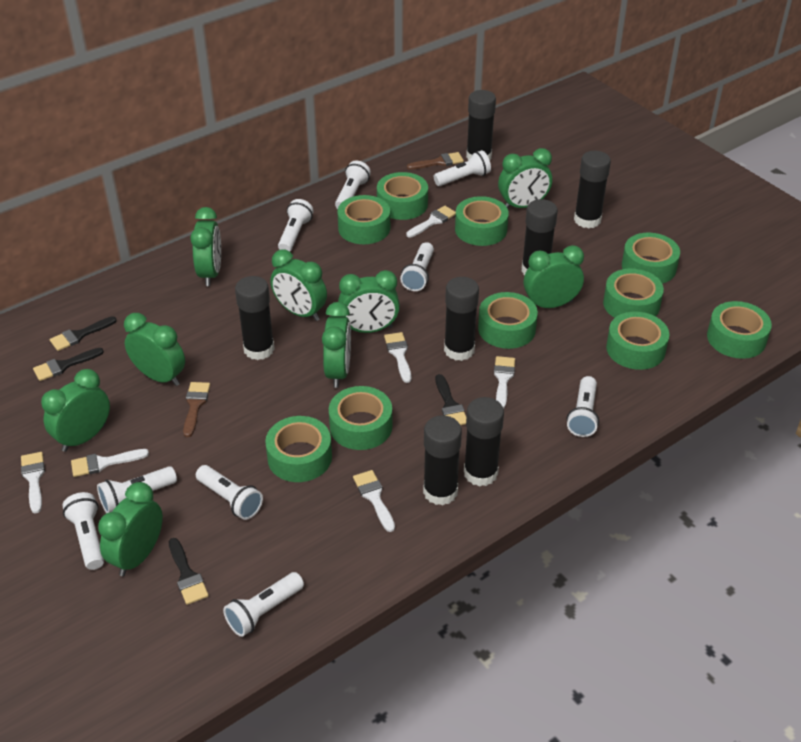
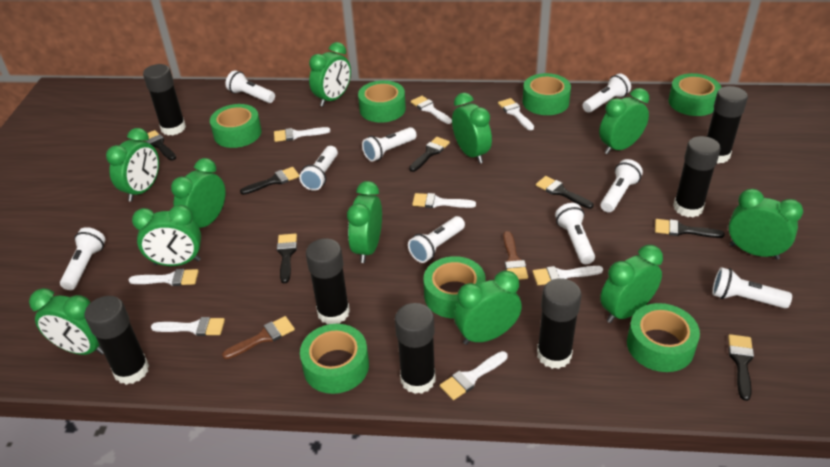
black brush: 4 -> 7
green clock: 9 -> 11
green tape: 10 -> 7
white brush: 6 -> 8

